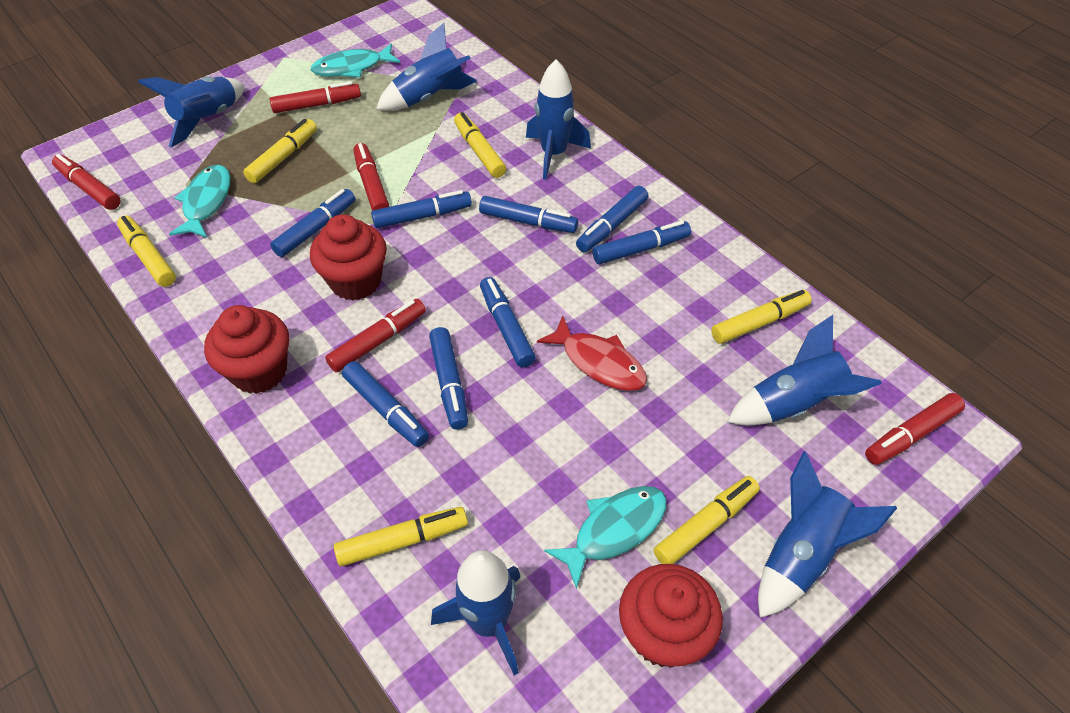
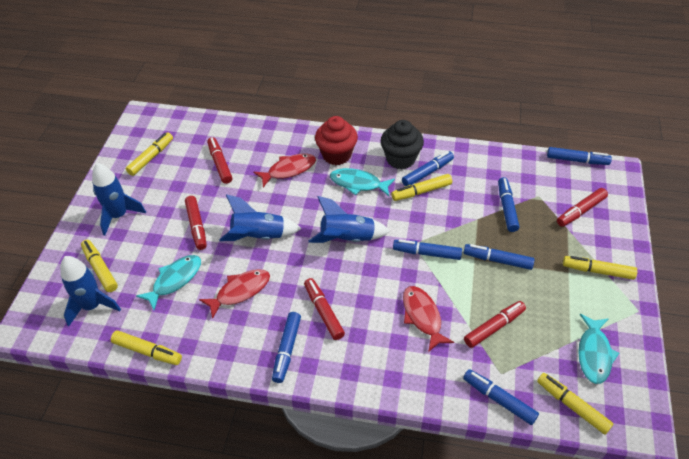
black cupcake: 0 -> 1
blue marker: 8 -> 7
blue rocket: 6 -> 4
red cupcake: 3 -> 1
red fish: 1 -> 3

